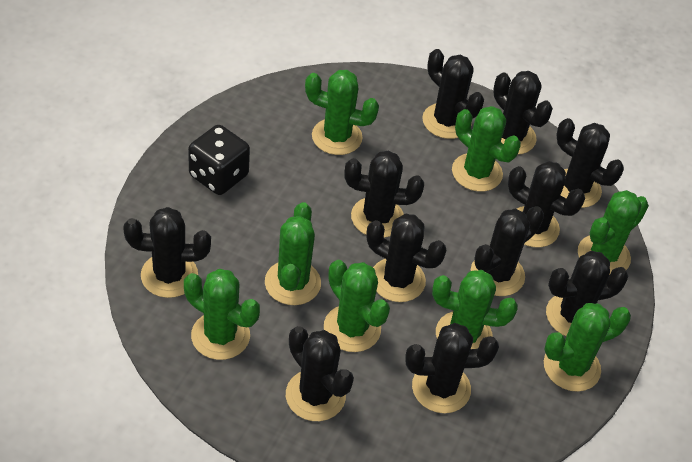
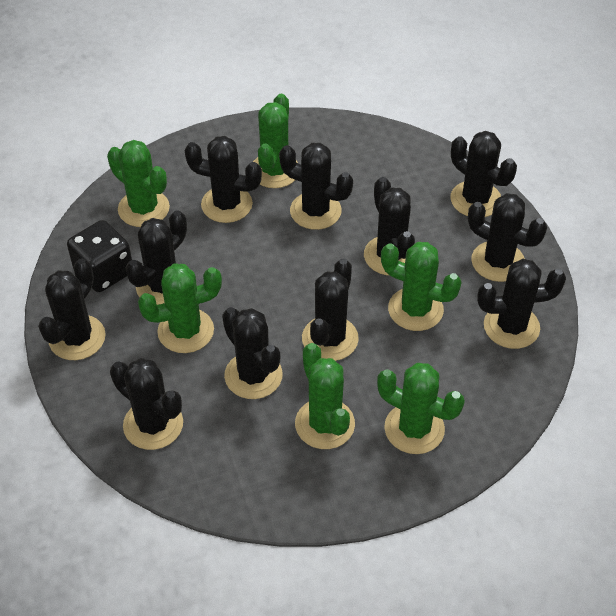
green cactus: 8 -> 6

